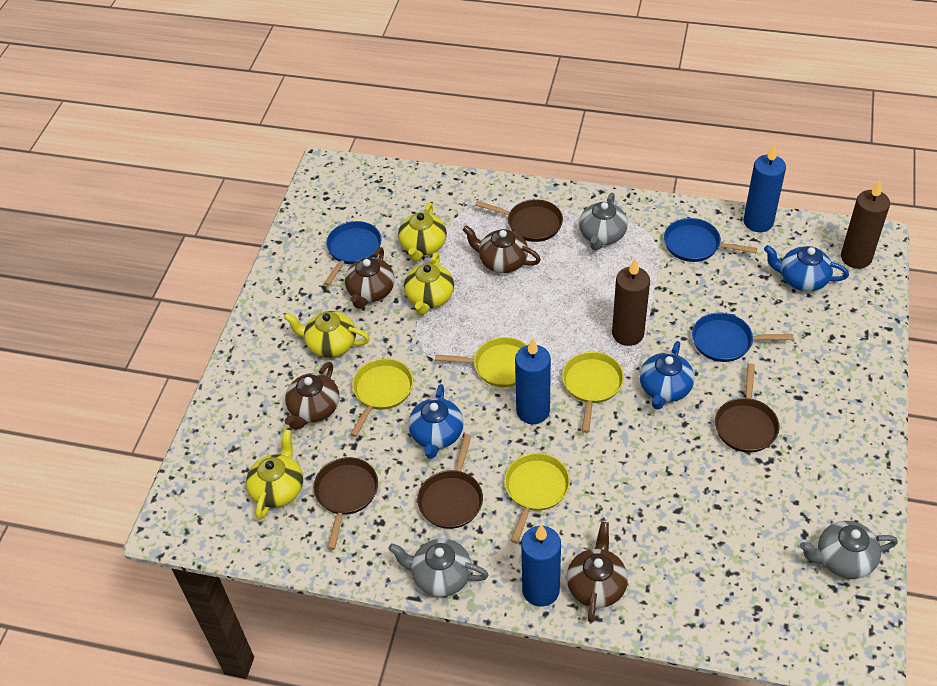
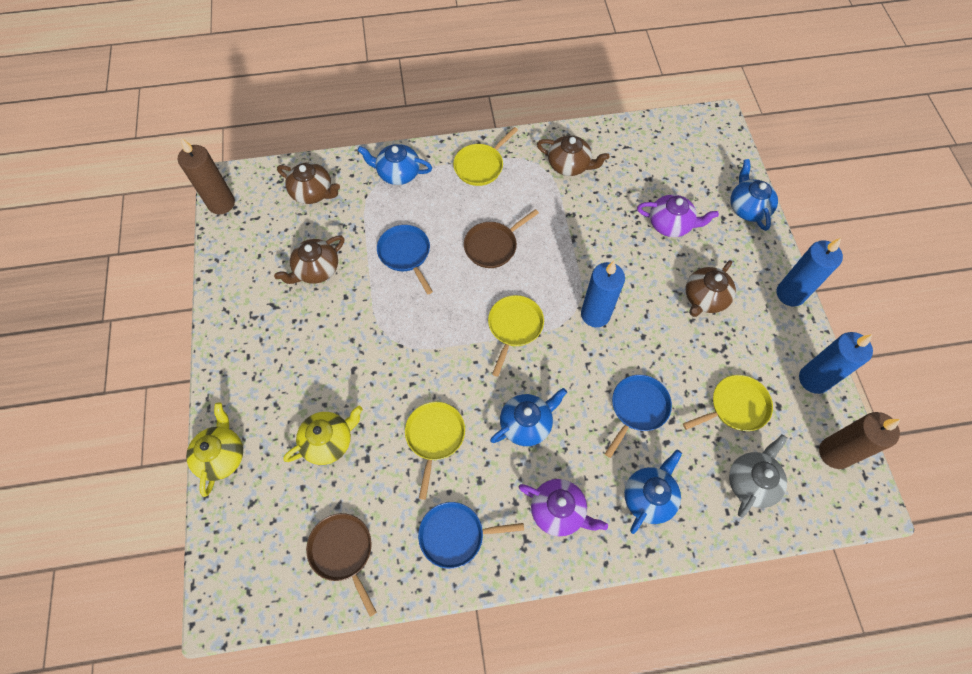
blue teapot: 3 -> 4
brown pan: 4 -> 2
grey teapot: 3 -> 1
purple teapot: 0 -> 2
yellow teapot: 4 -> 2

